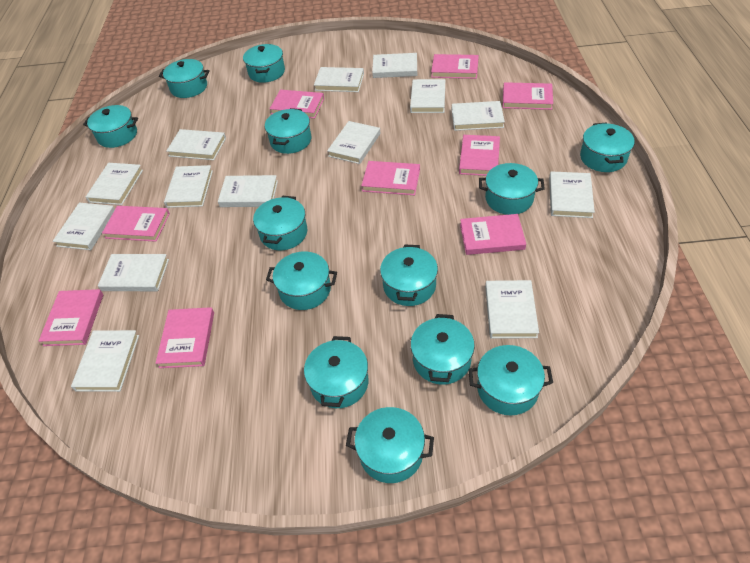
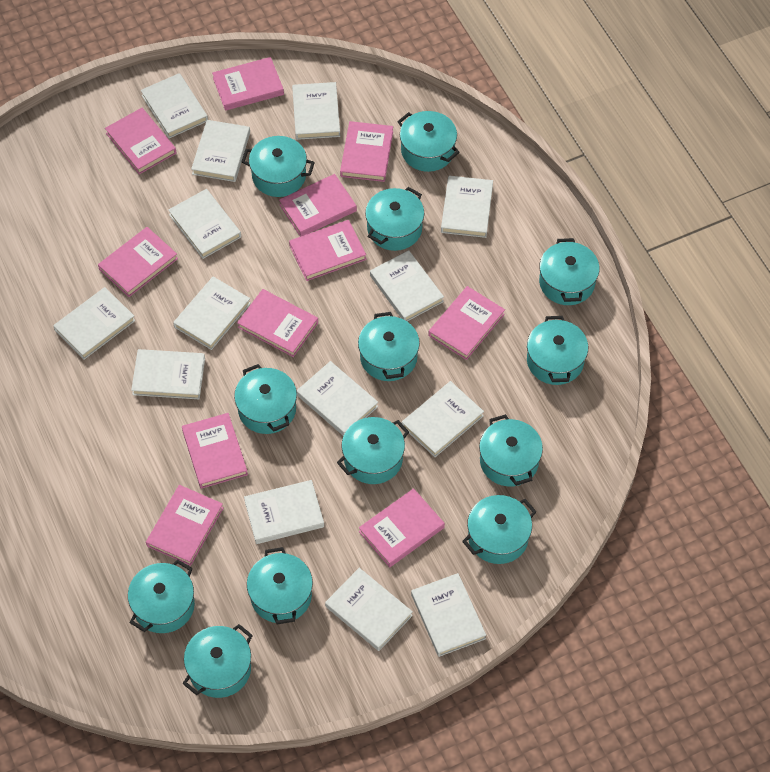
pink book: 9 -> 11

